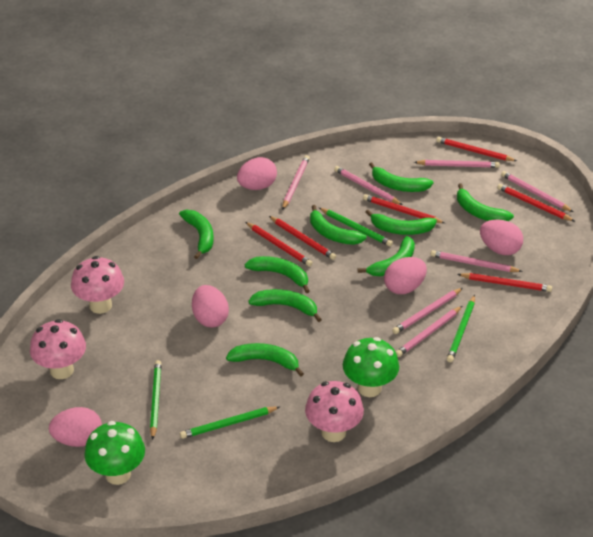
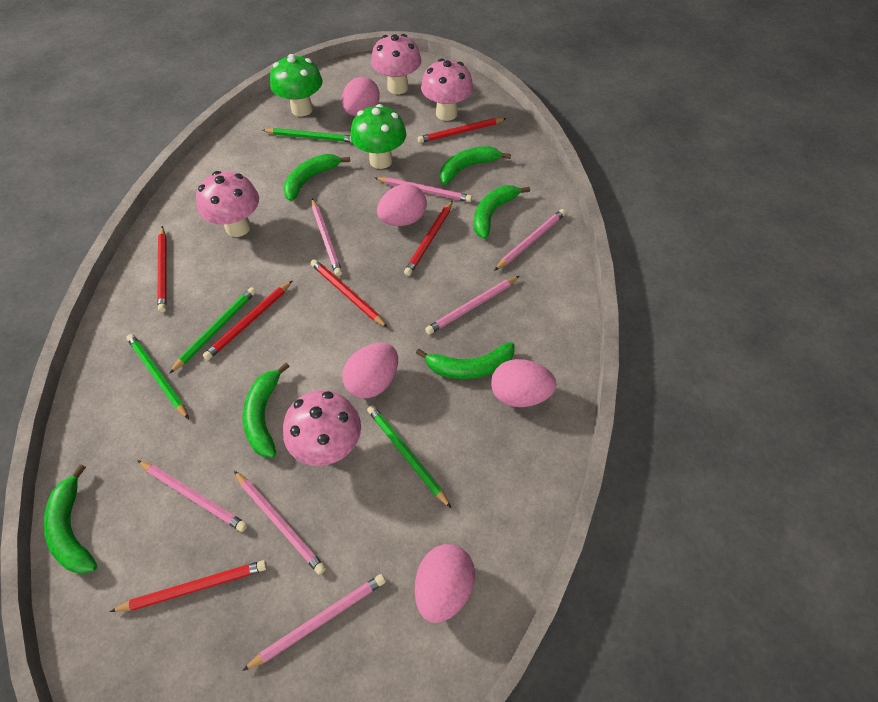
green banana: 9 -> 6
pink mushroom: 3 -> 4

